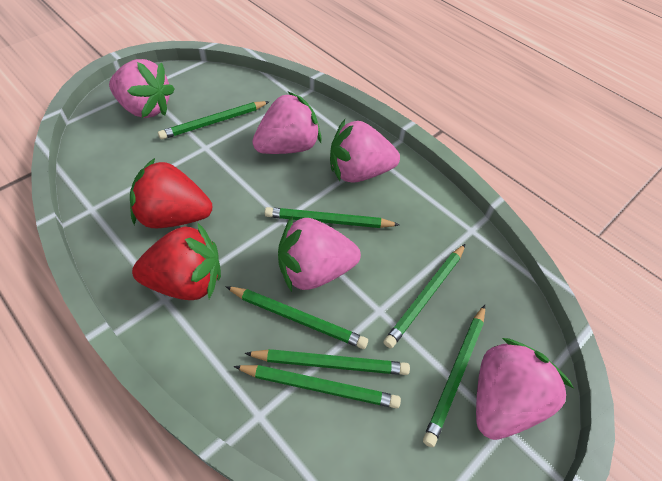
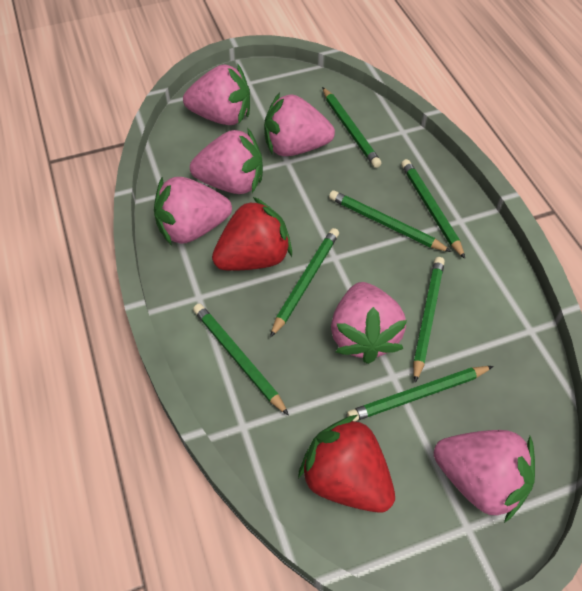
pink strawberry: 5 -> 6

